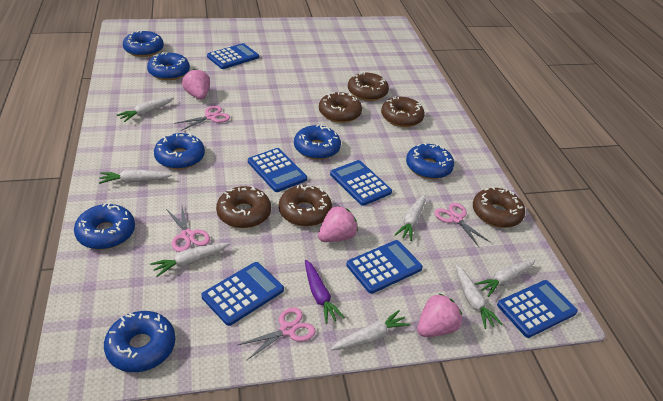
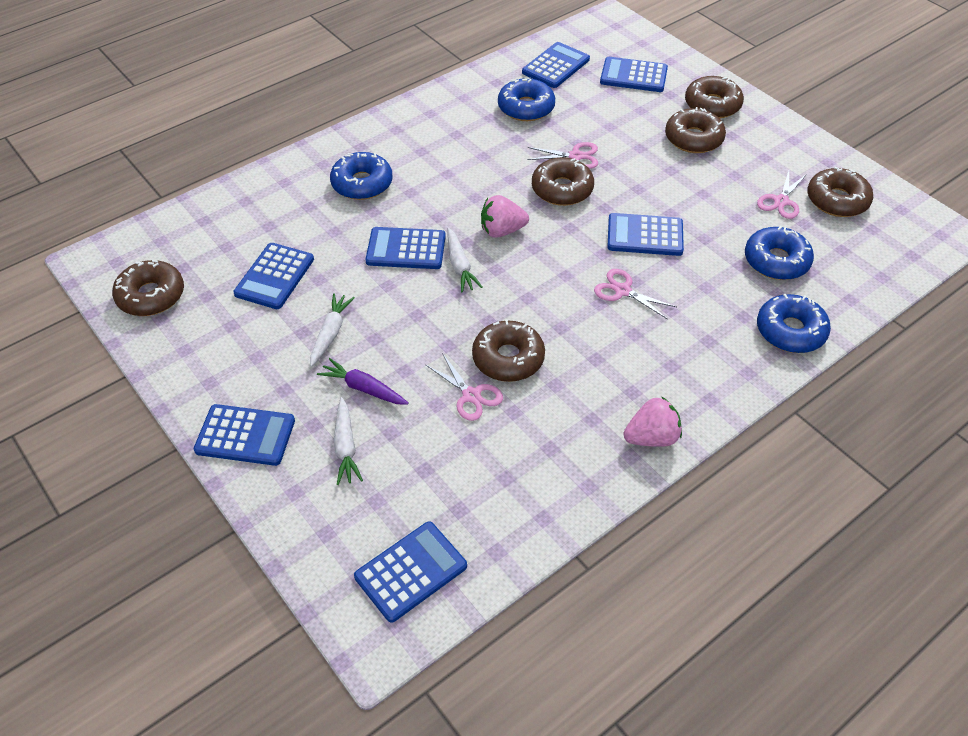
blue calculator: 6 -> 7
blue donut: 7 -> 4
pink strawberry: 3 -> 2
white carrot: 7 -> 3

